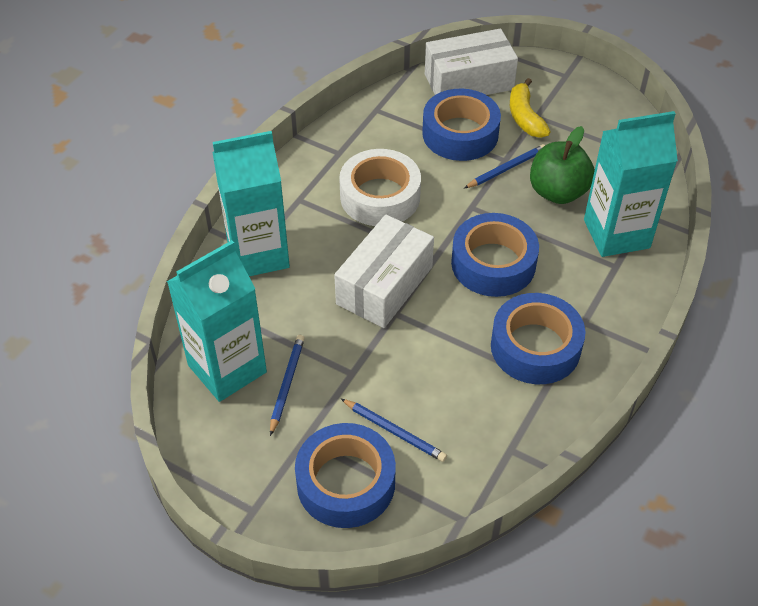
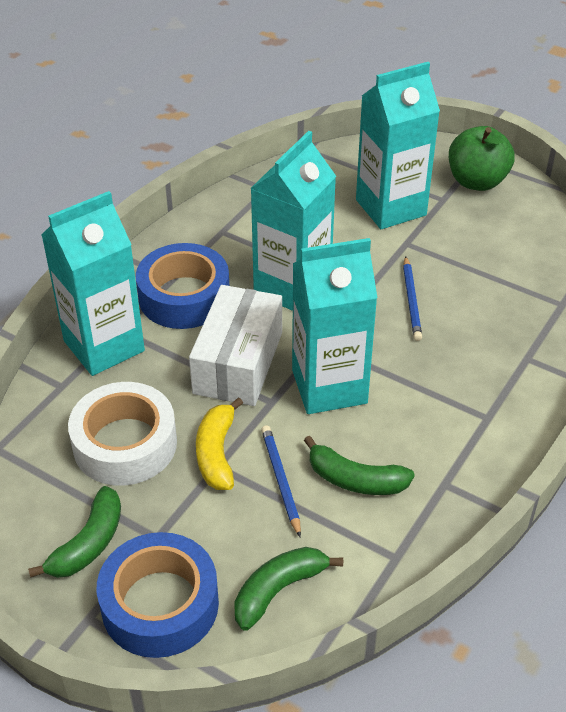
blue pencil: 3 -> 2
blue tape: 4 -> 2
green banana: 0 -> 3
turquoise carton: 3 -> 4
white box: 2 -> 1

